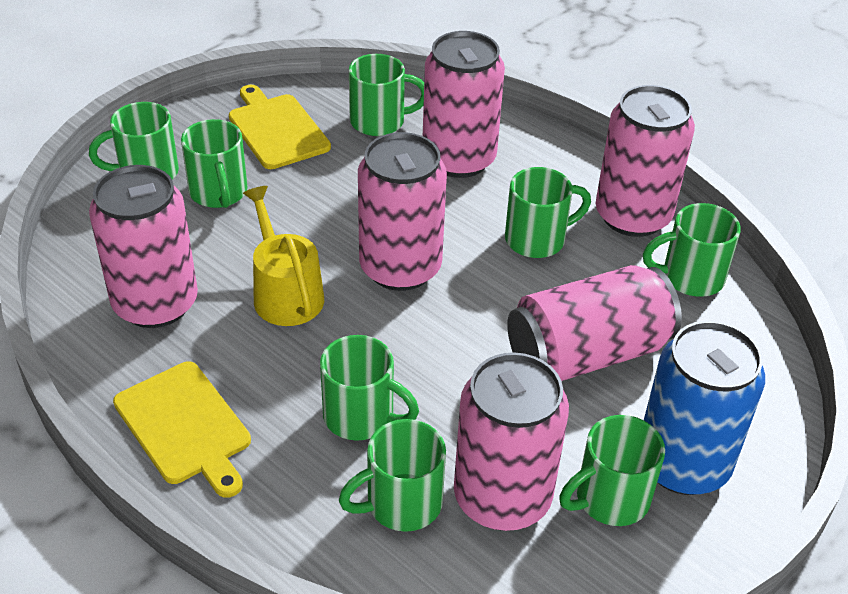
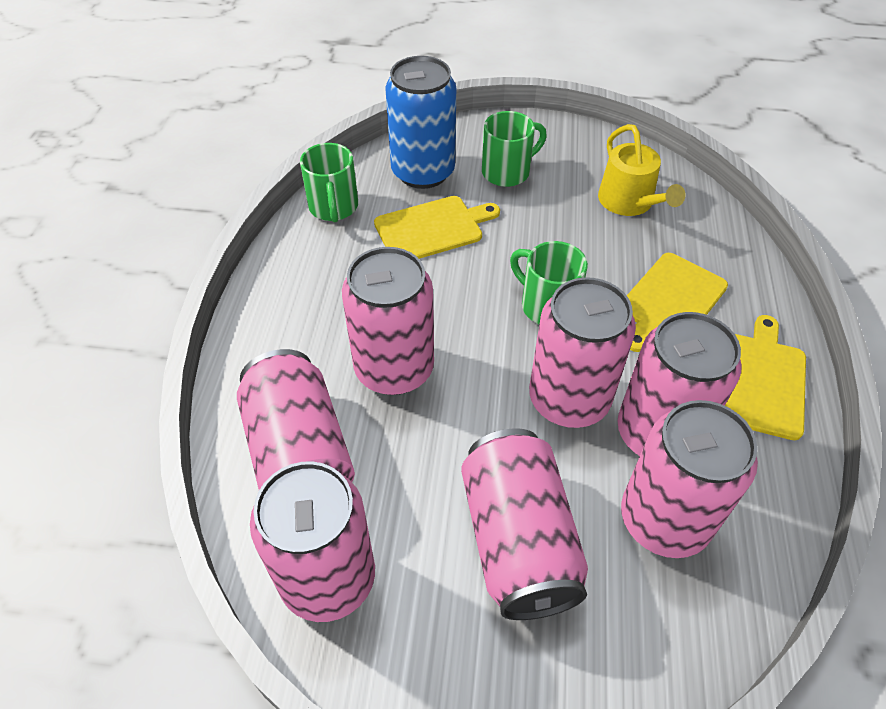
green mug: 8 -> 3
pink can: 6 -> 7
yellow cutting board: 2 -> 3

